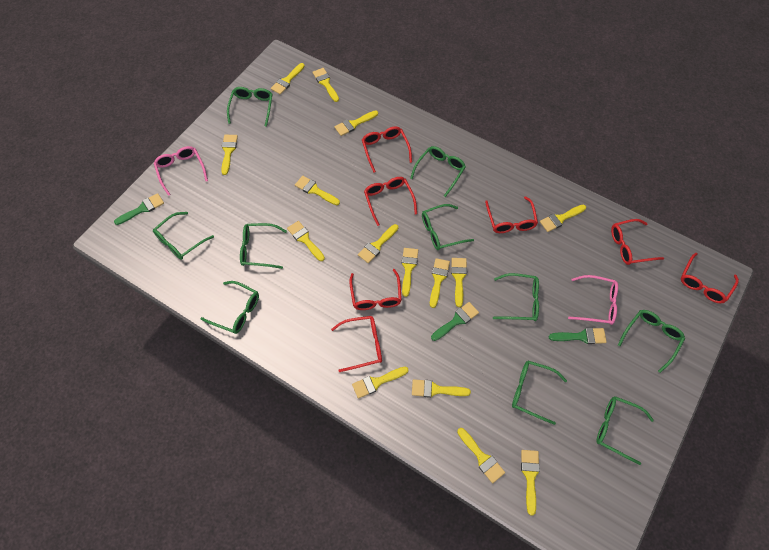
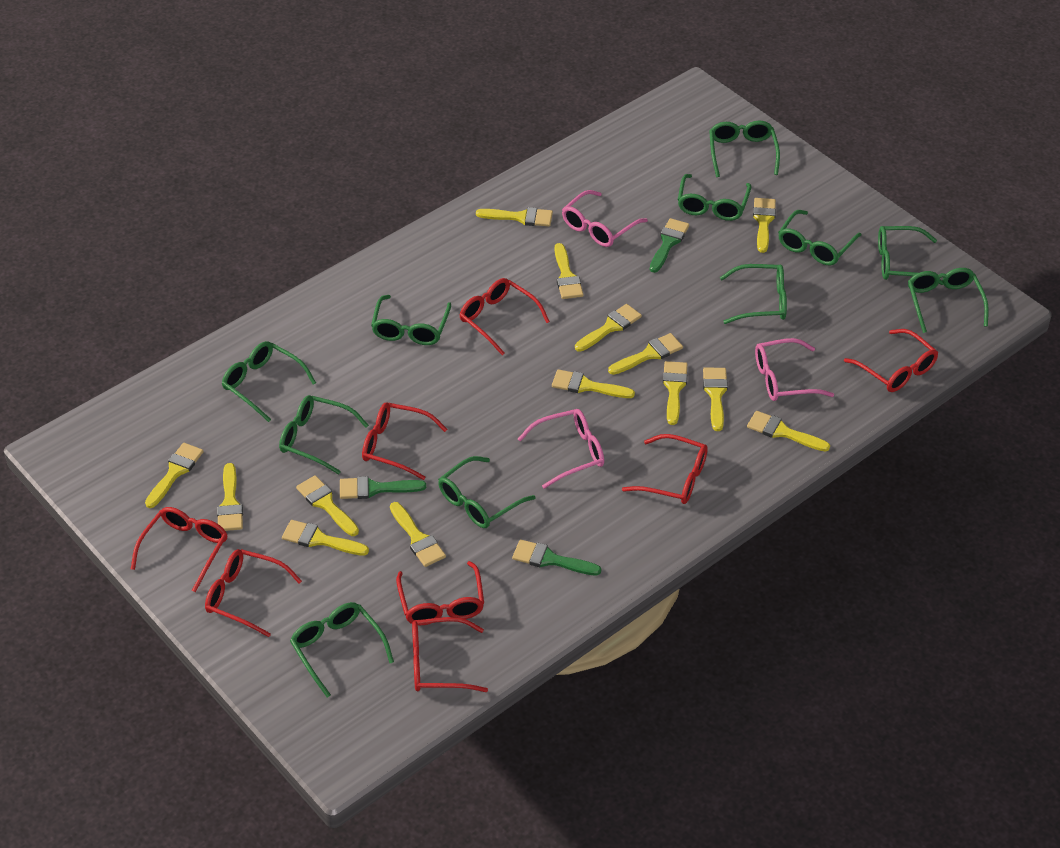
green glasses: 10 -> 11
pink glasses: 2 -> 3
red glasses: 7 -> 8
yellow brush: 15 -> 14

